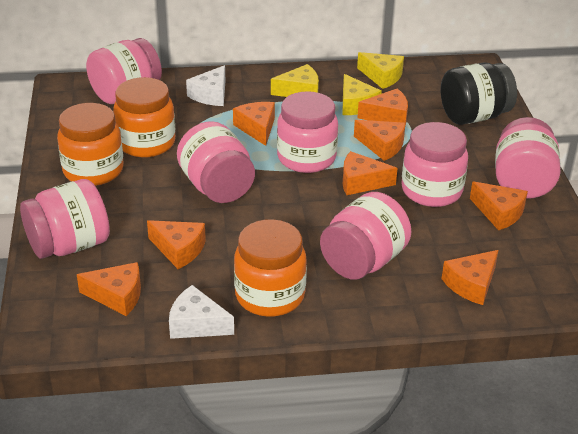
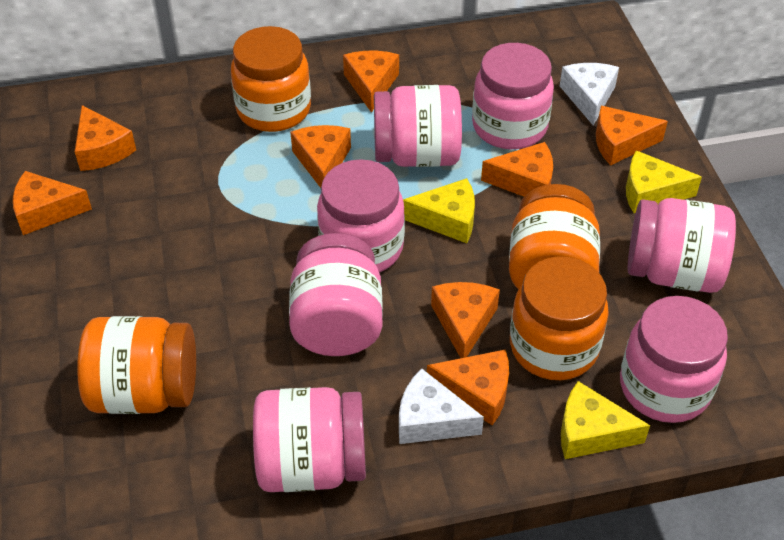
black jar: 1 -> 0
orange jar: 3 -> 4

